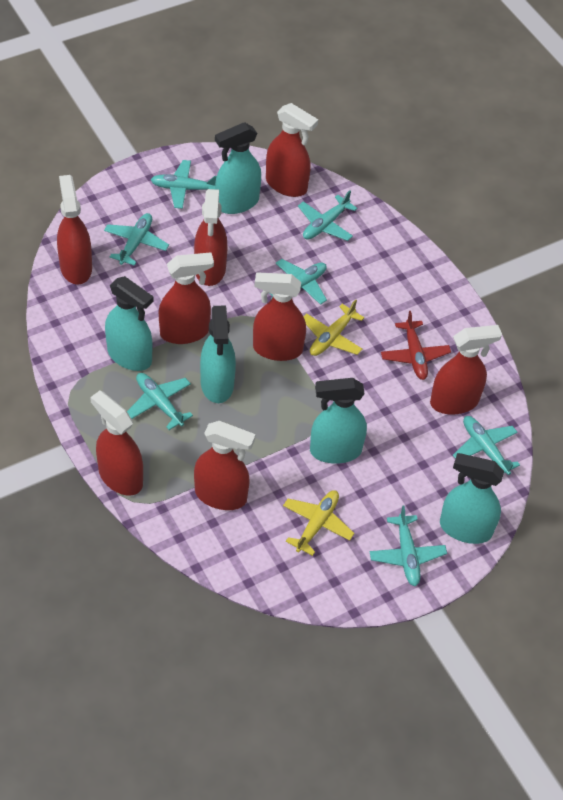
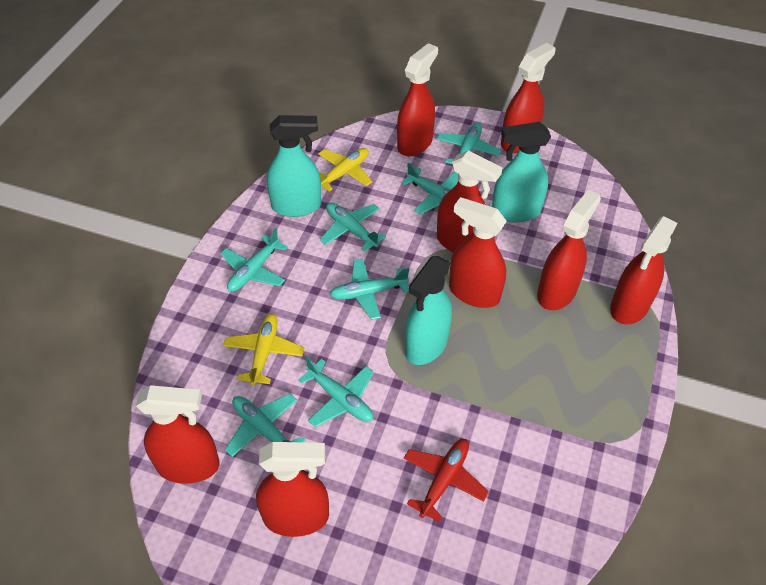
turquoise spray bottle: 5 -> 3

